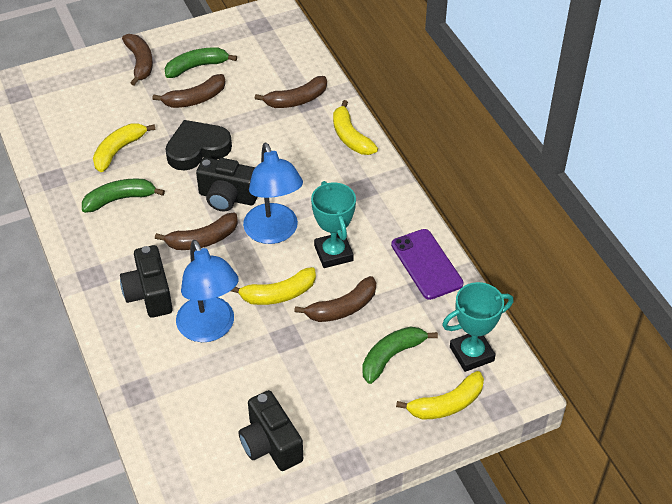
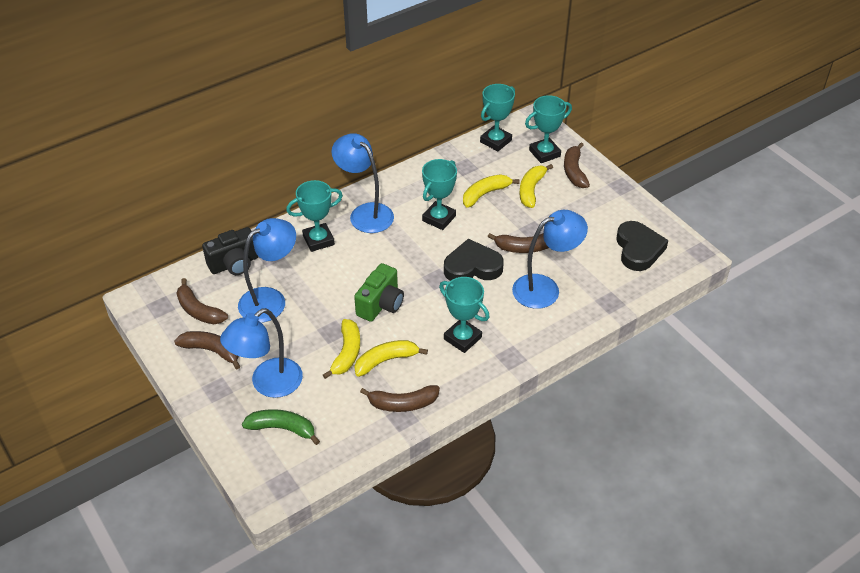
black camera: 3 -> 1
black heart: 1 -> 2
blue lamp: 2 -> 4
green banana: 3 -> 1
green camera: 0 -> 1
purple phone: 1 -> 0
turquoise trophy: 2 -> 5

